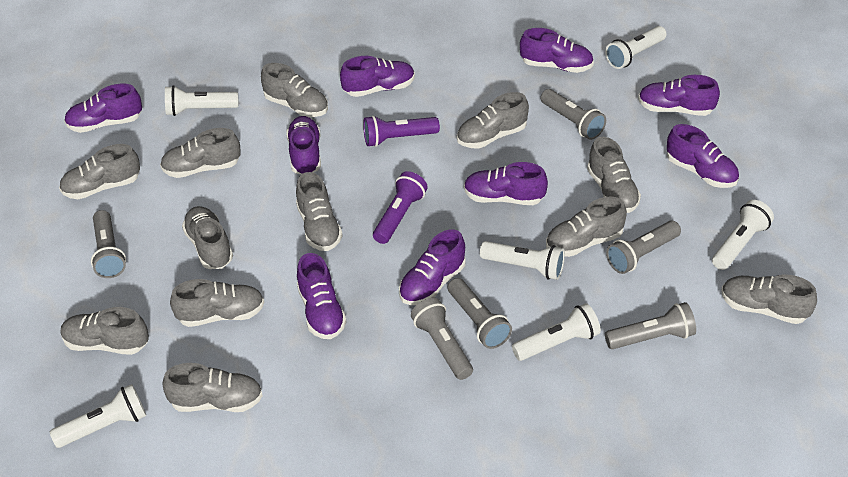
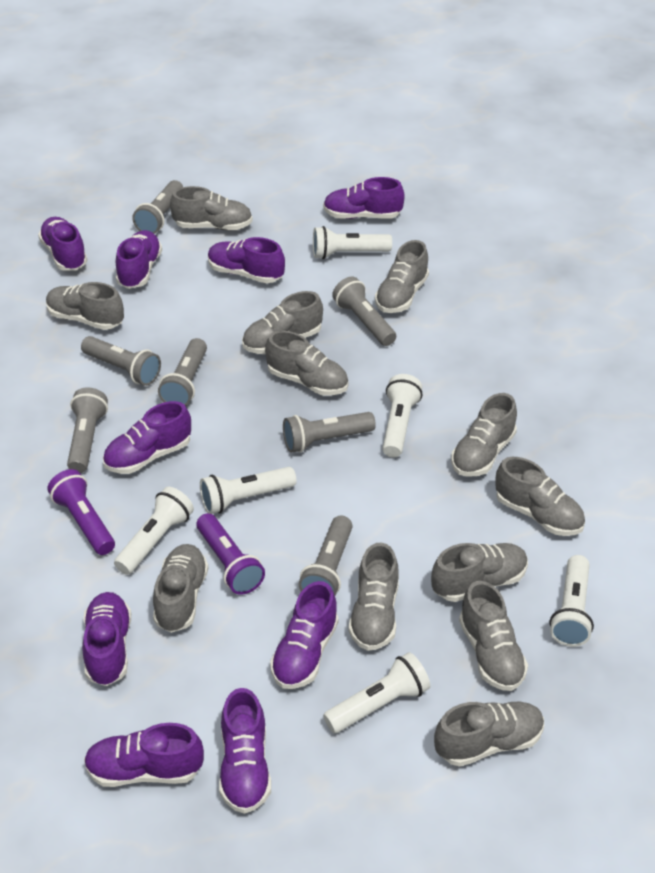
grey flashlight: 6 -> 7

